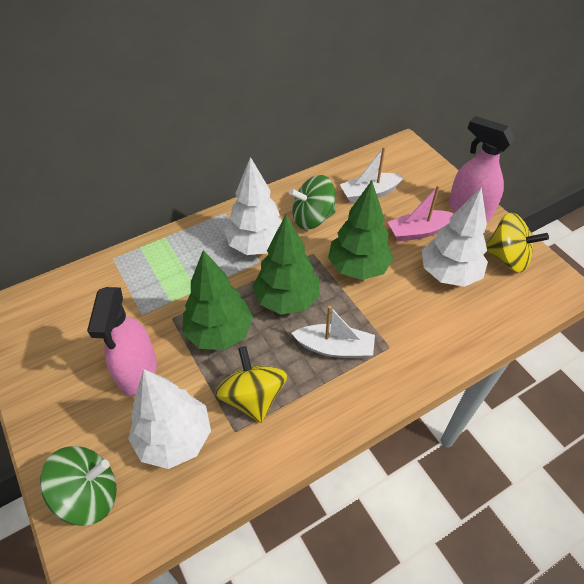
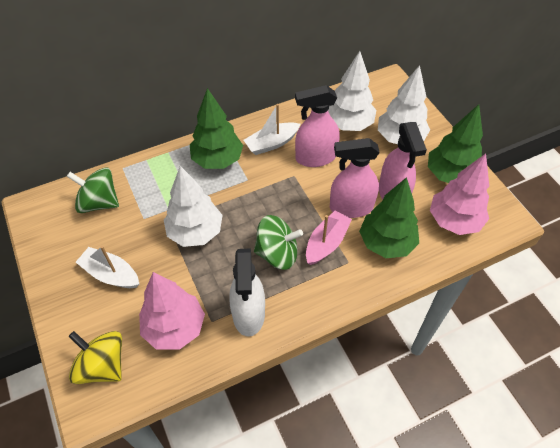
pink spray bottle: 2 -> 3
pink tree: 0 -> 2
white spray bottle: 0 -> 1
yellow spinning top: 2 -> 1

